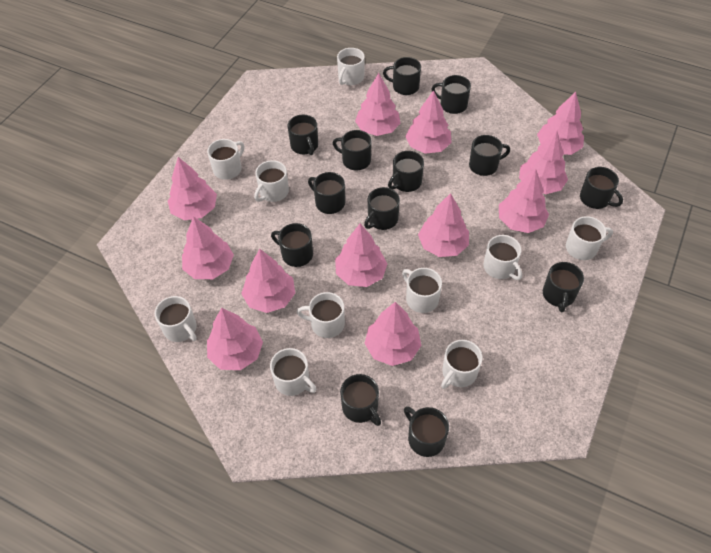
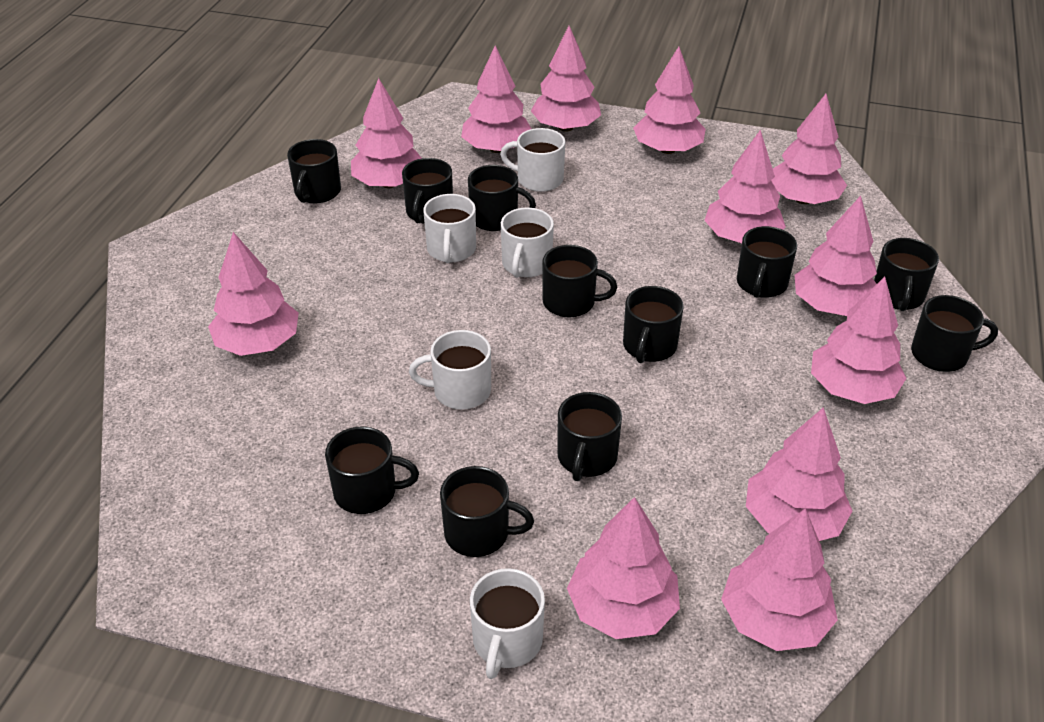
black mug: 13 -> 11
white mug: 10 -> 5

